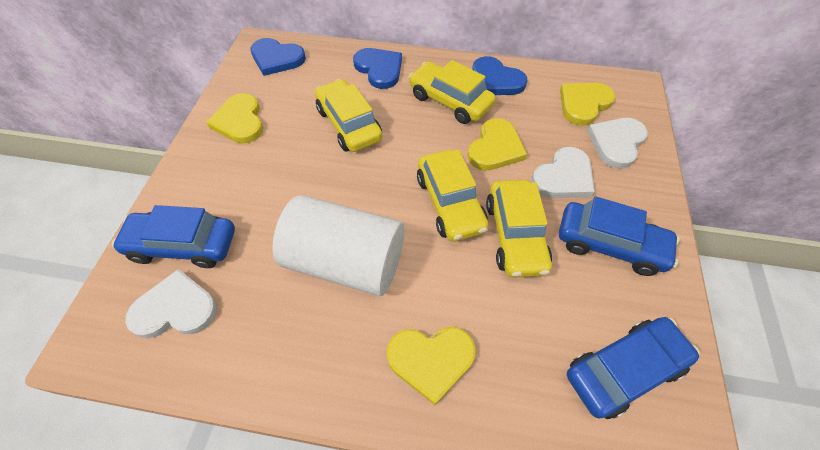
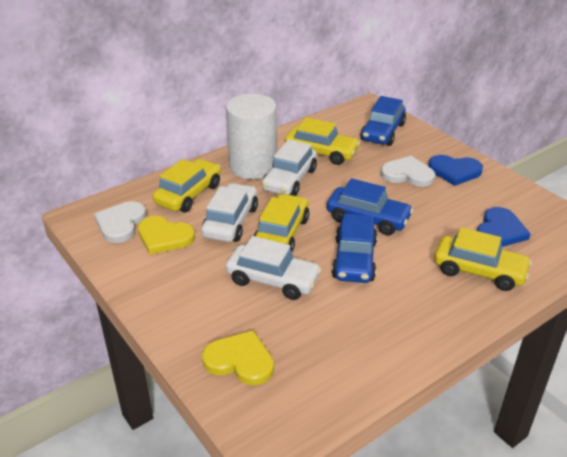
blue heart: 3 -> 2
white car: 0 -> 3
white heart: 3 -> 2
yellow heart: 4 -> 2

